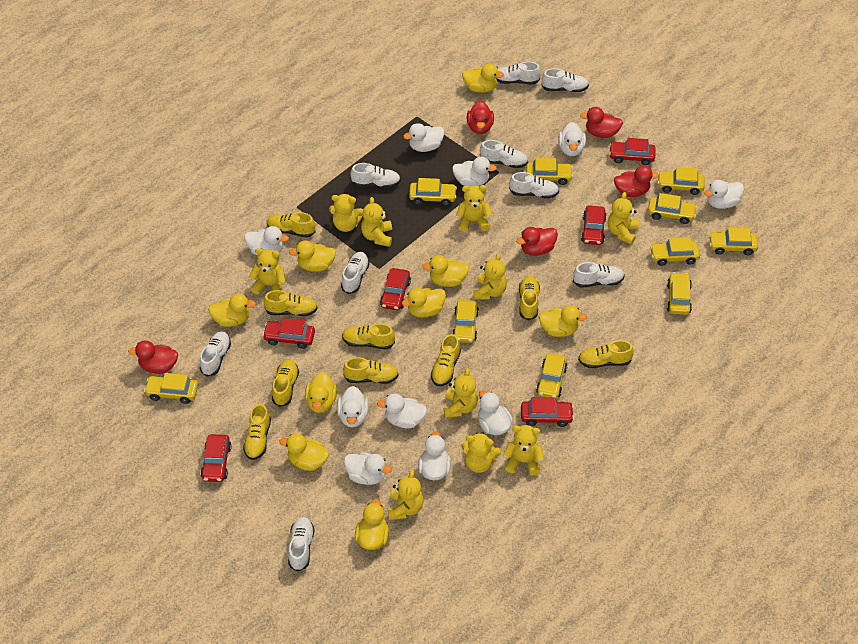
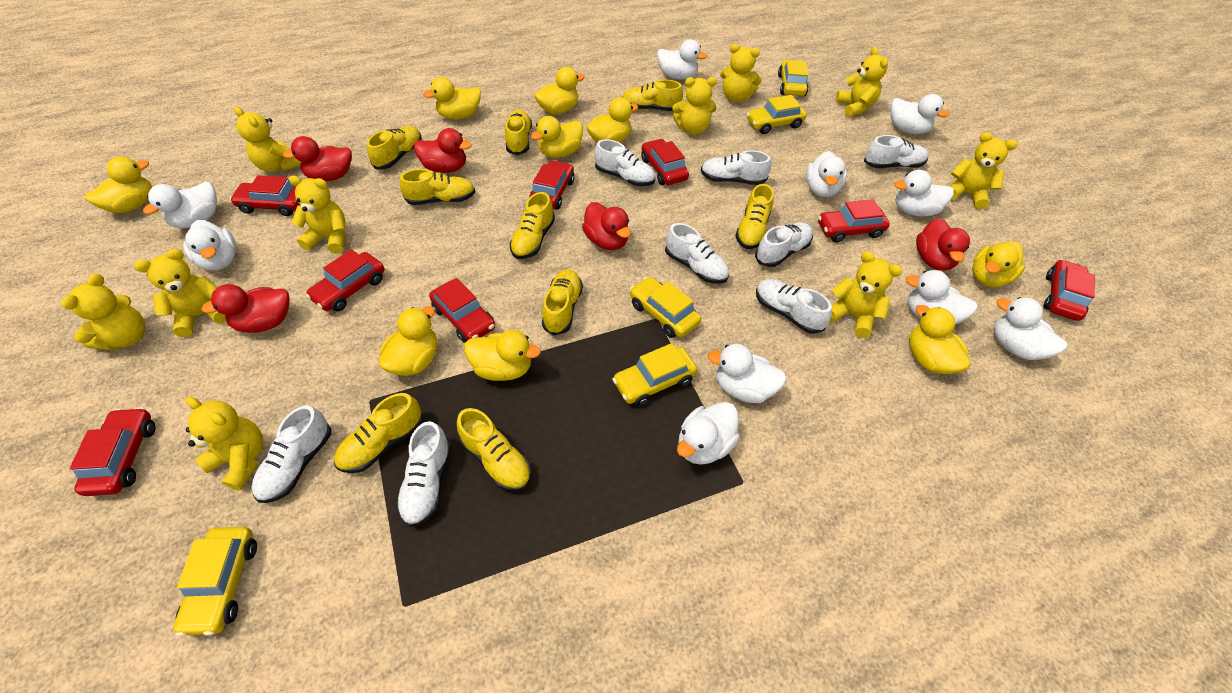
red car: 6 -> 8
white shoe: 9 -> 8
yellow car: 10 -> 5

